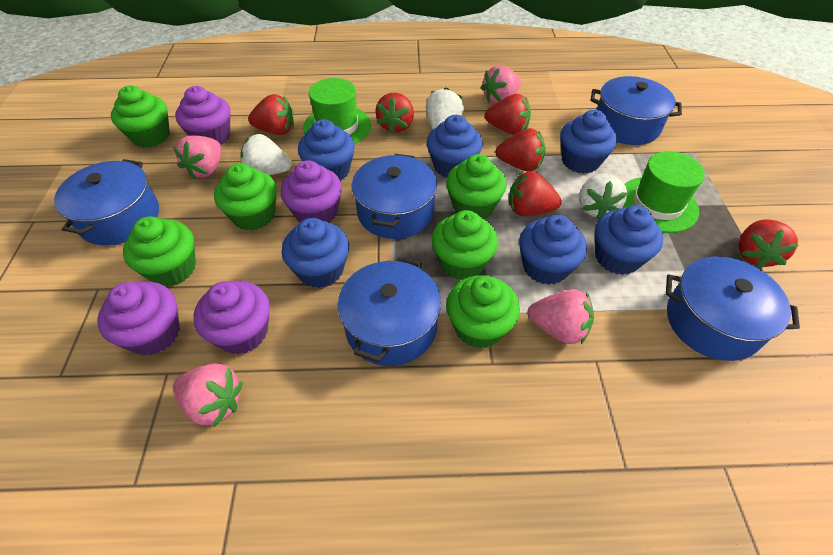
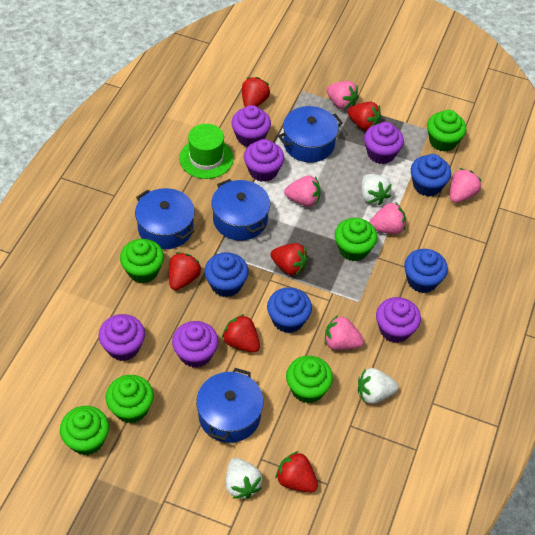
blue cupcake: 6 -> 4
blue pot: 5 -> 4
green hat: 2 -> 1
pink strawberry: 4 -> 5
purple cupcake: 4 -> 6

